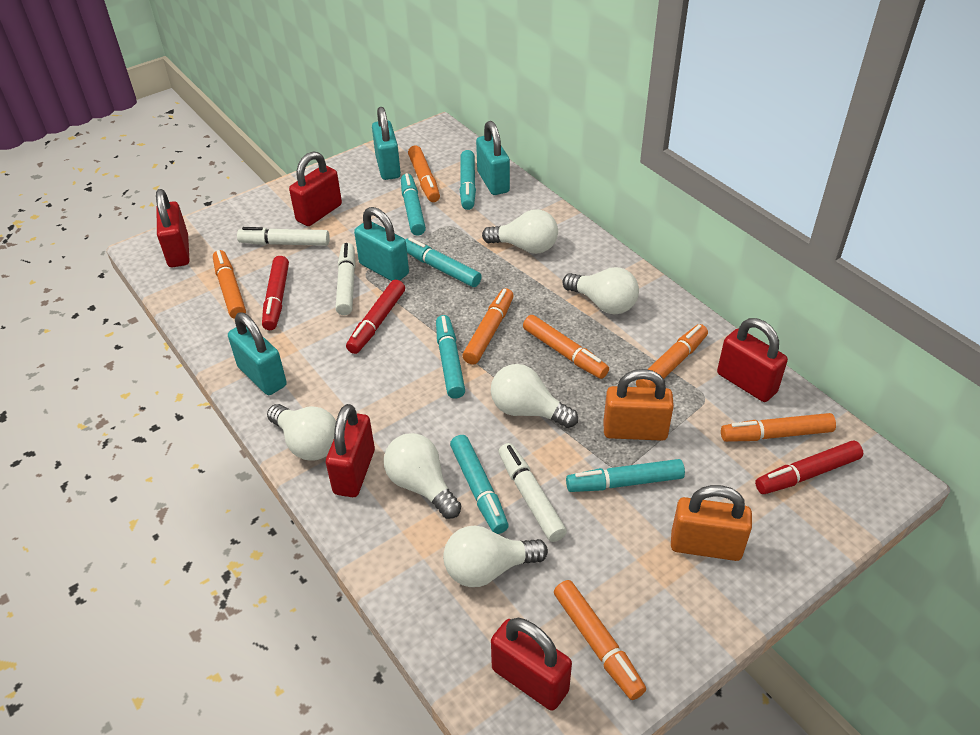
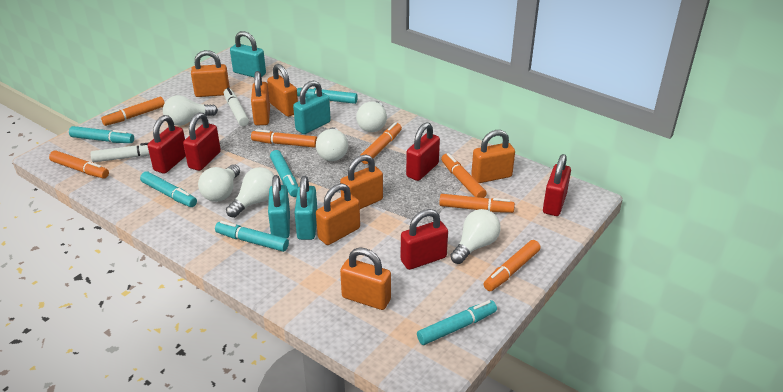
orange padlock: 2 -> 7
red marker: 3 -> 0
white marker: 3 -> 2

